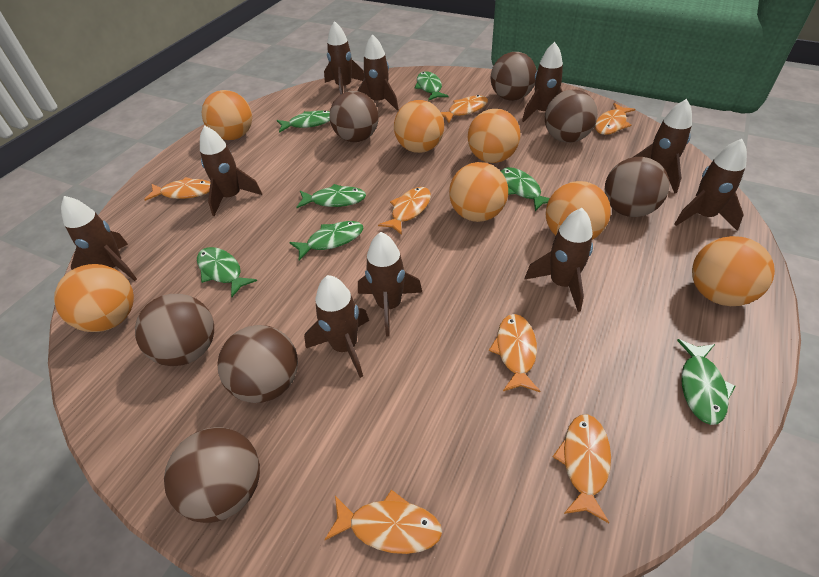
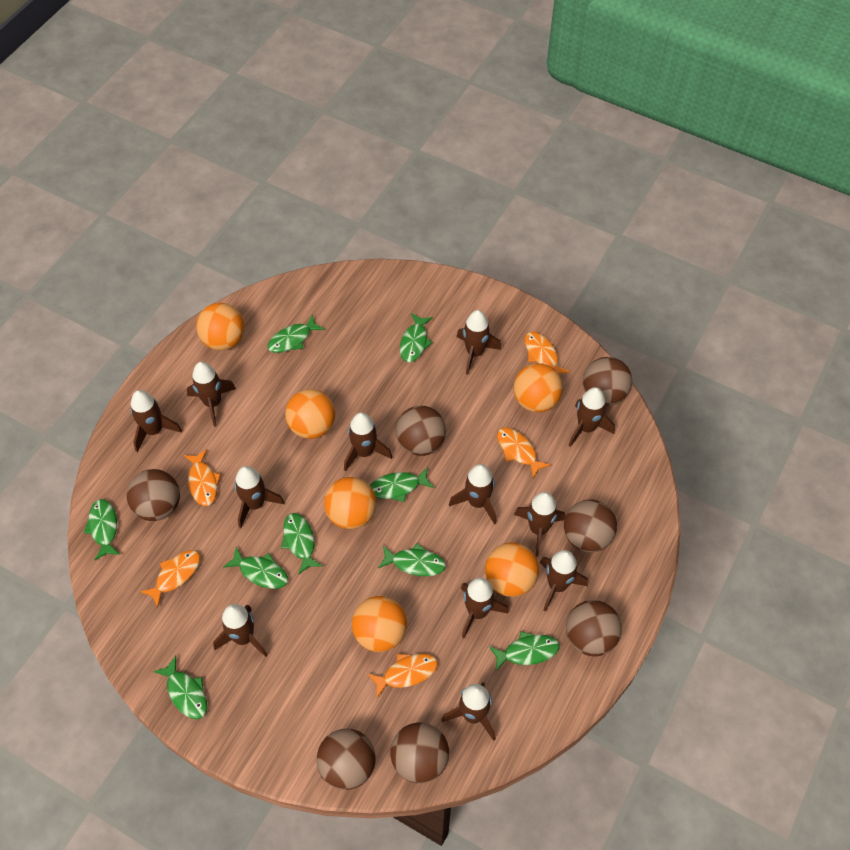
brown rocket: 10 -> 12
green fish: 7 -> 9
orange ball: 7 -> 6
orange fish: 7 -> 5

